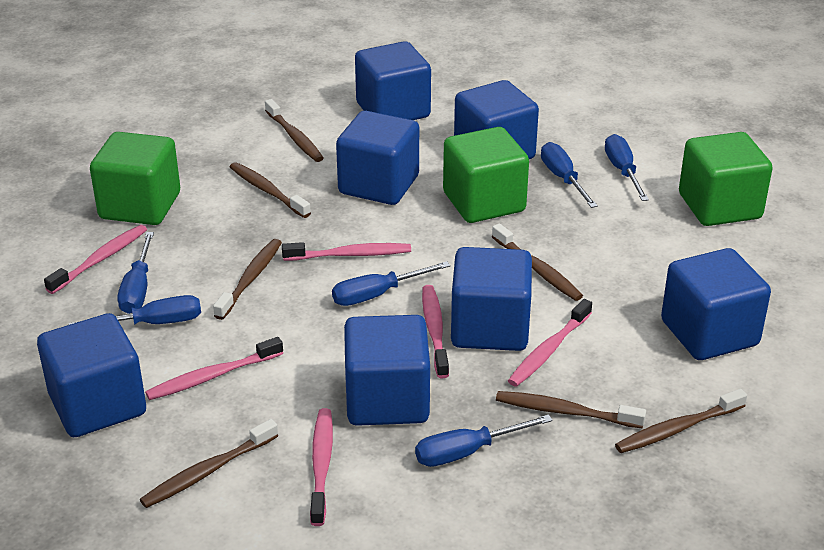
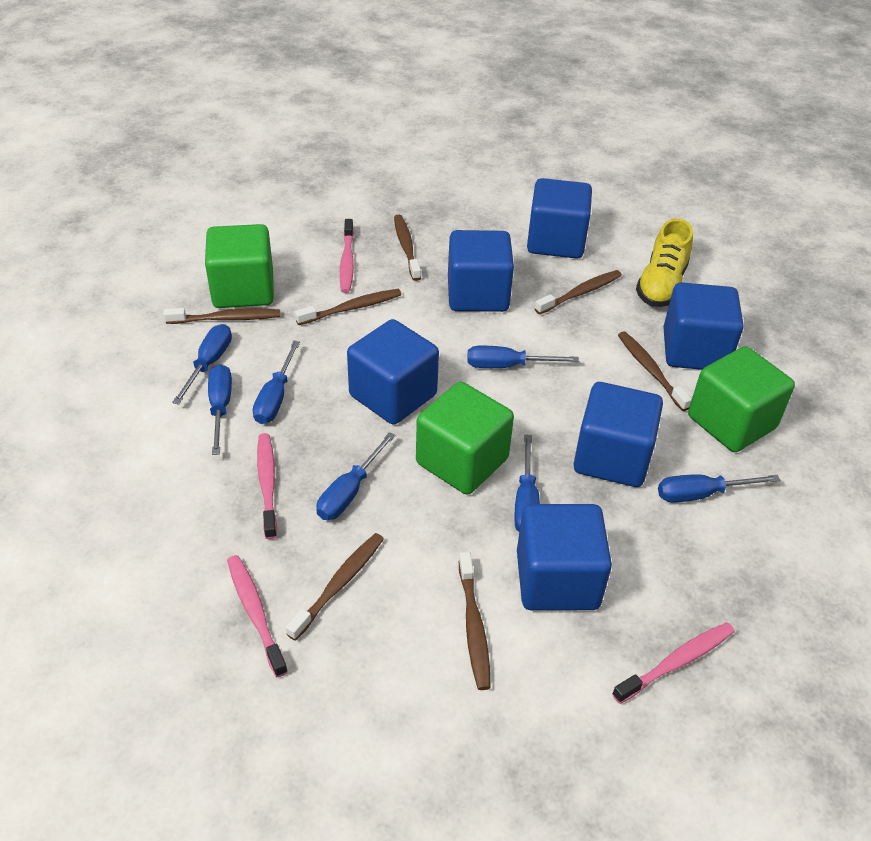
blue cube: 7 -> 6
blue screwdriver: 6 -> 7
pink toothbrush: 6 -> 4
yellow shoe: 0 -> 1

